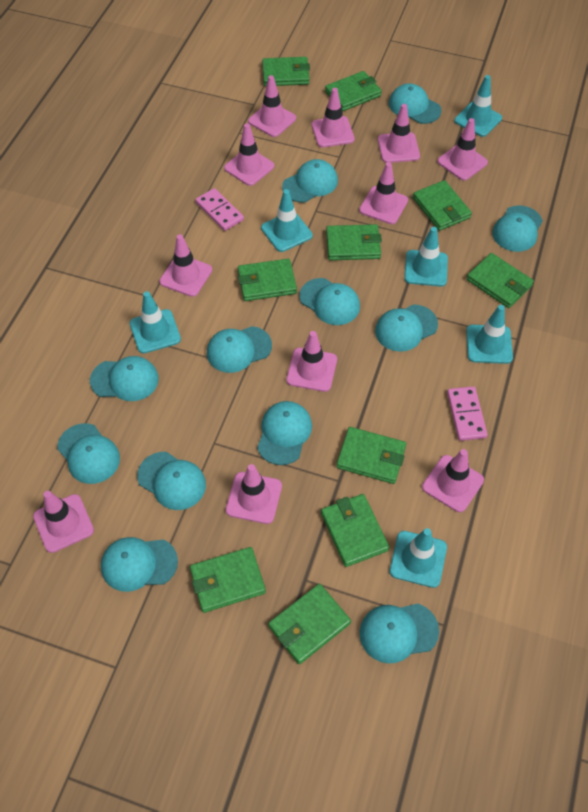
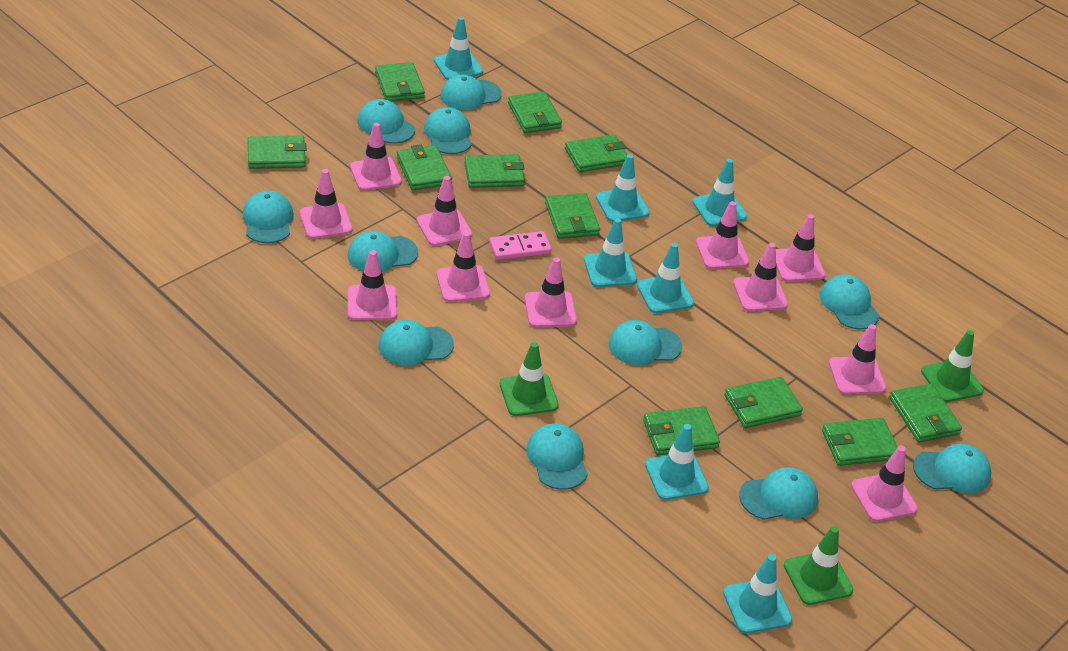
green traffic cone: 0 -> 3
green wallet: 10 -> 11
pink domino: 2 -> 1
turquoise cap: 12 -> 11
turquoise traffic cone: 6 -> 7

